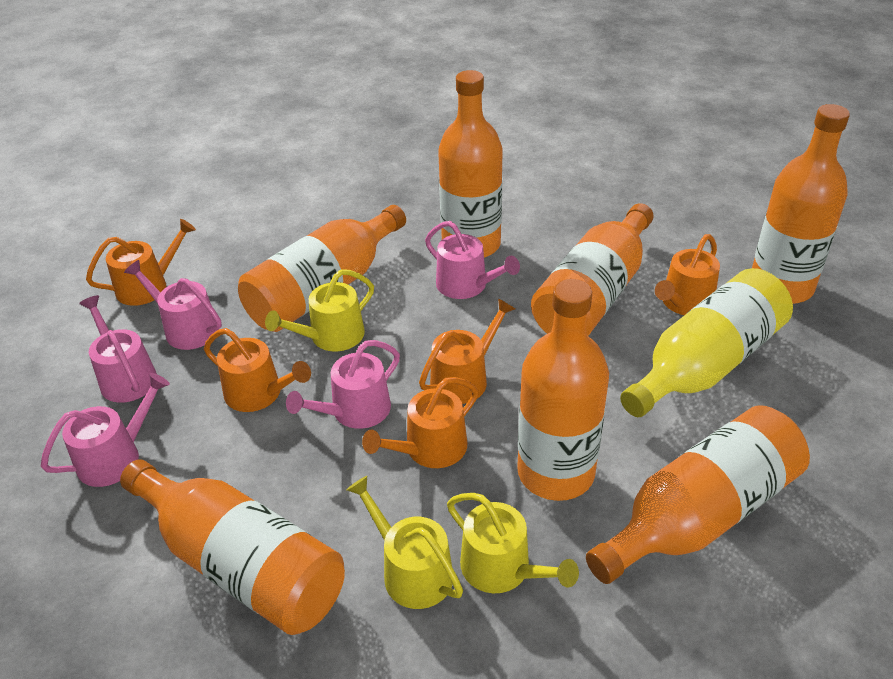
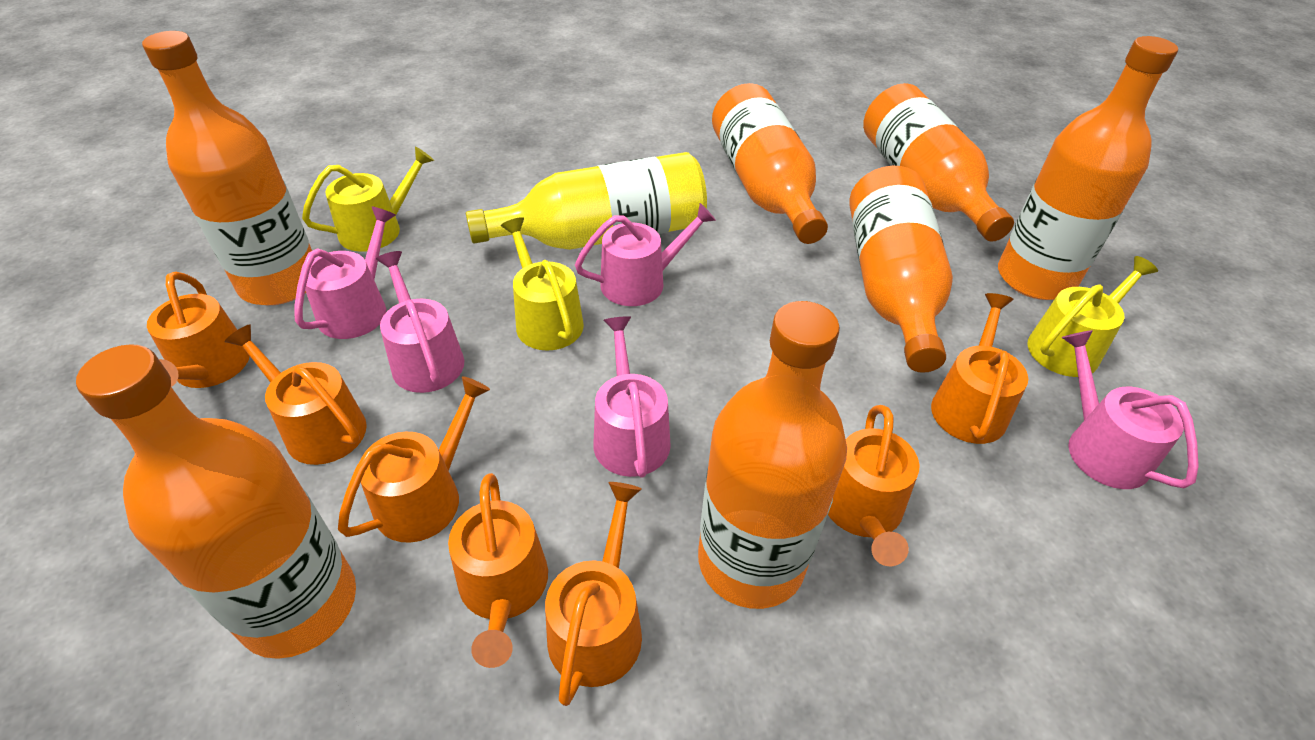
orange watering can: 5 -> 7

